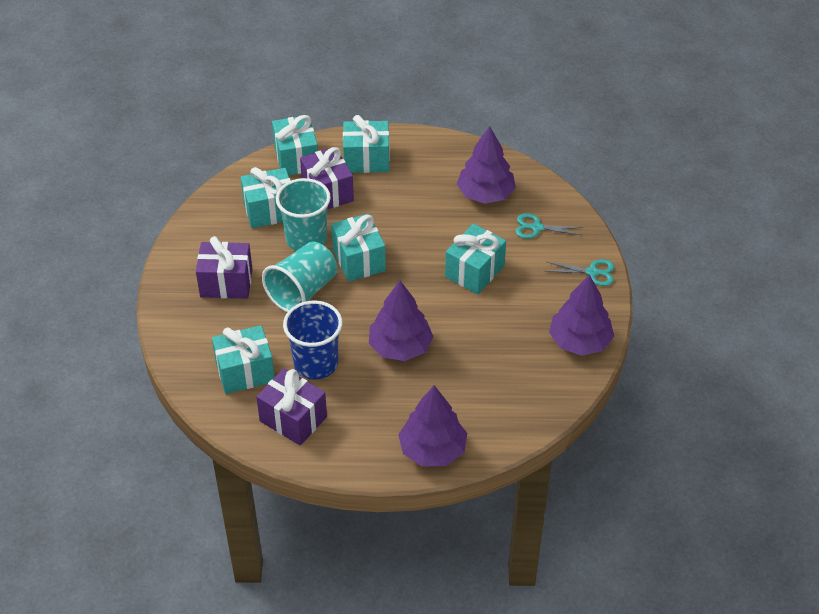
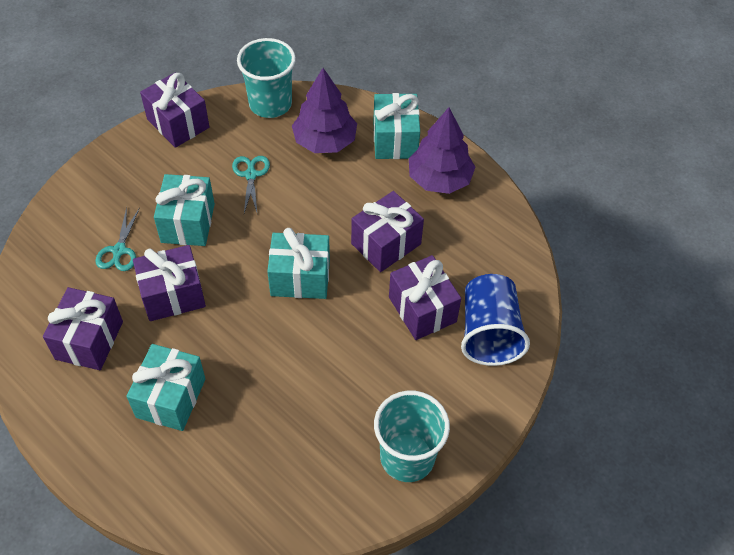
purple gift: 3 -> 5
purple tree: 4 -> 2
turquoise gift: 6 -> 4

